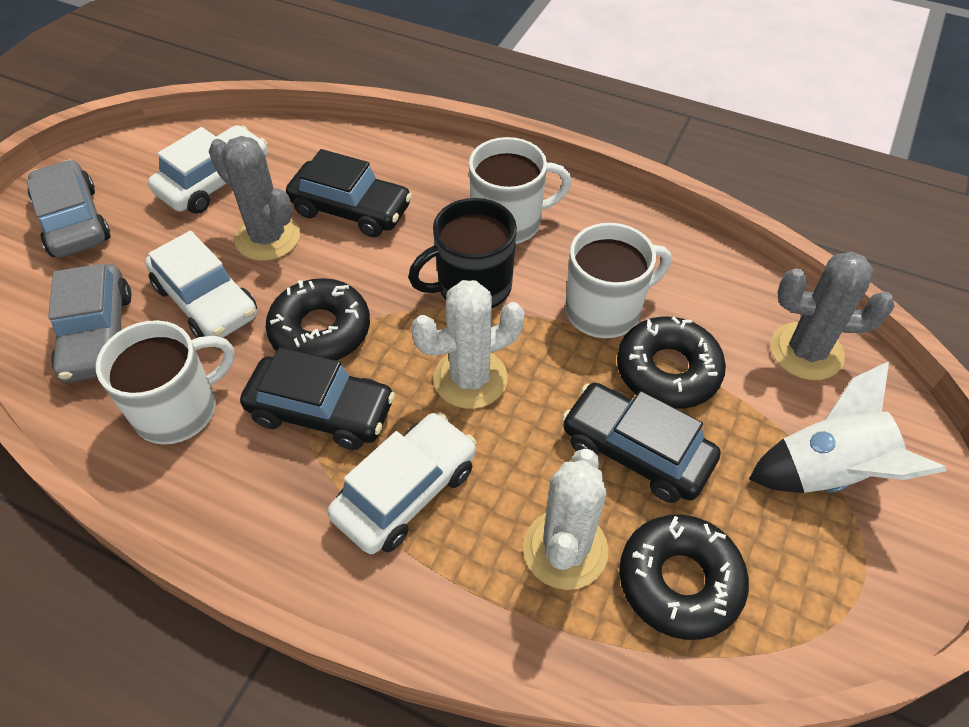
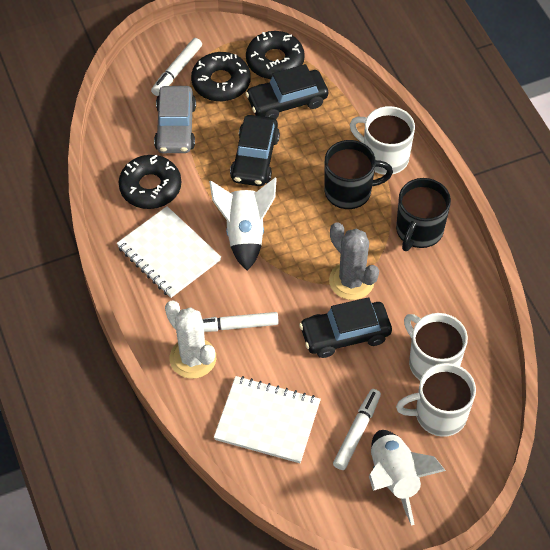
black mug: 1 -> 2
grey cactus: 2 -> 1
grey car: 2 -> 1
white cactus: 2 -> 1
white car: 3 -> 0
white marker: 0 -> 3
white notebook: 0 -> 2
white rocket: 1 -> 2

